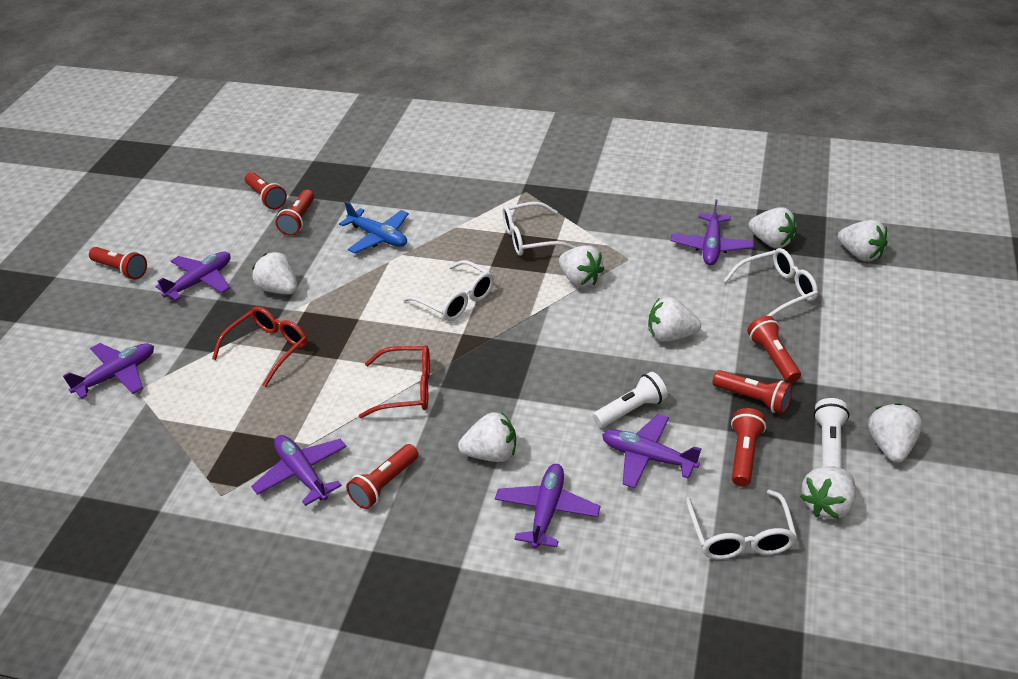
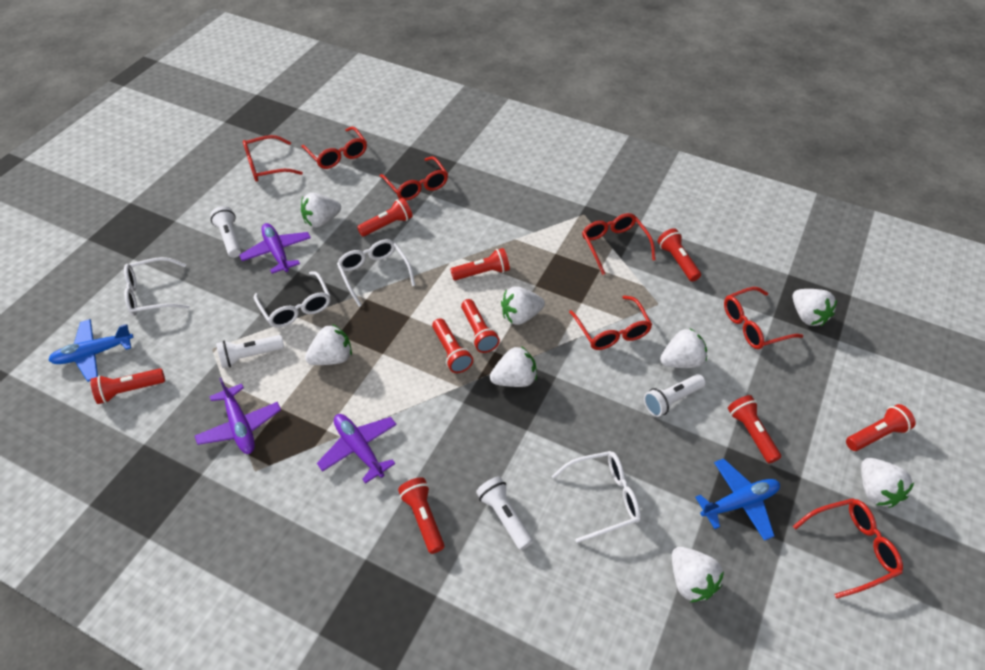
blue plane: 1 -> 2
purple plane: 6 -> 3
red flashlight: 7 -> 9
red glasses: 2 -> 7
white flashlight: 2 -> 4

